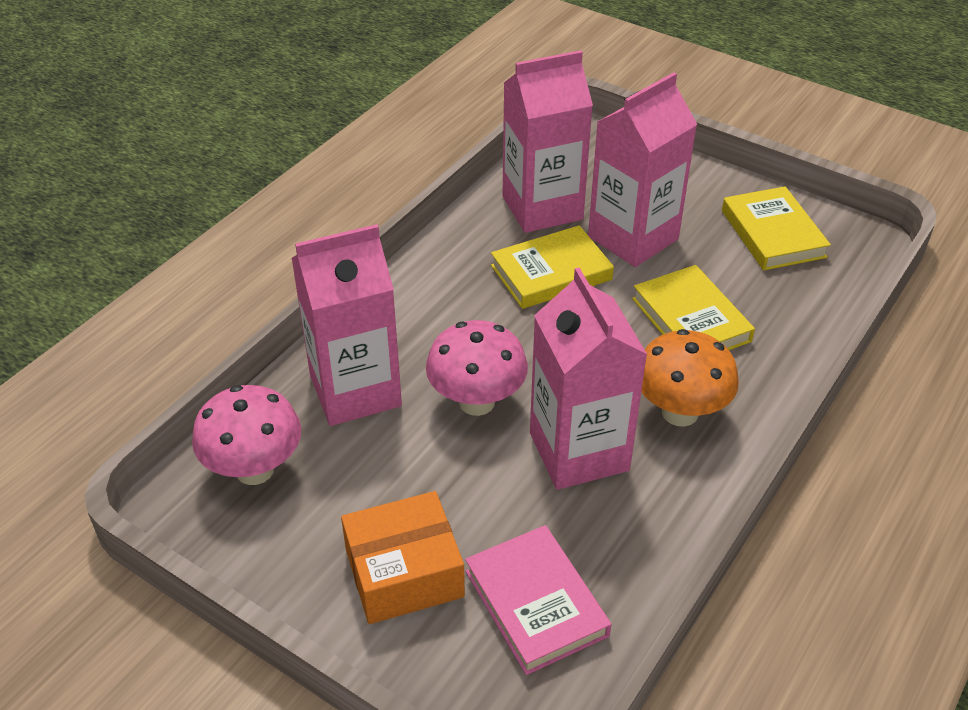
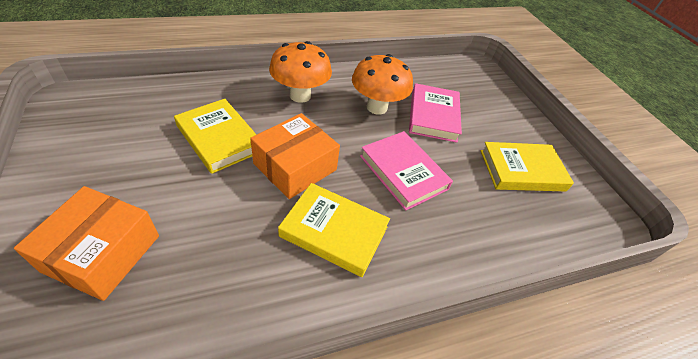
orange box: 1 -> 2
orange mushroom: 1 -> 2
pink book: 1 -> 2
pink carton: 4 -> 0
pink mushroom: 2 -> 0

